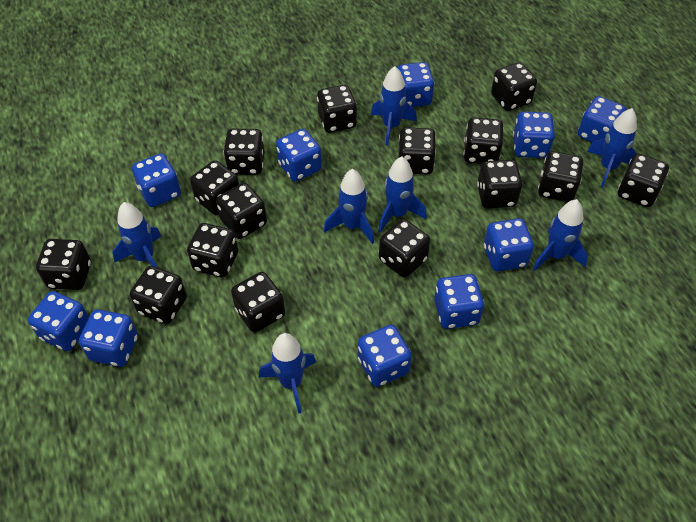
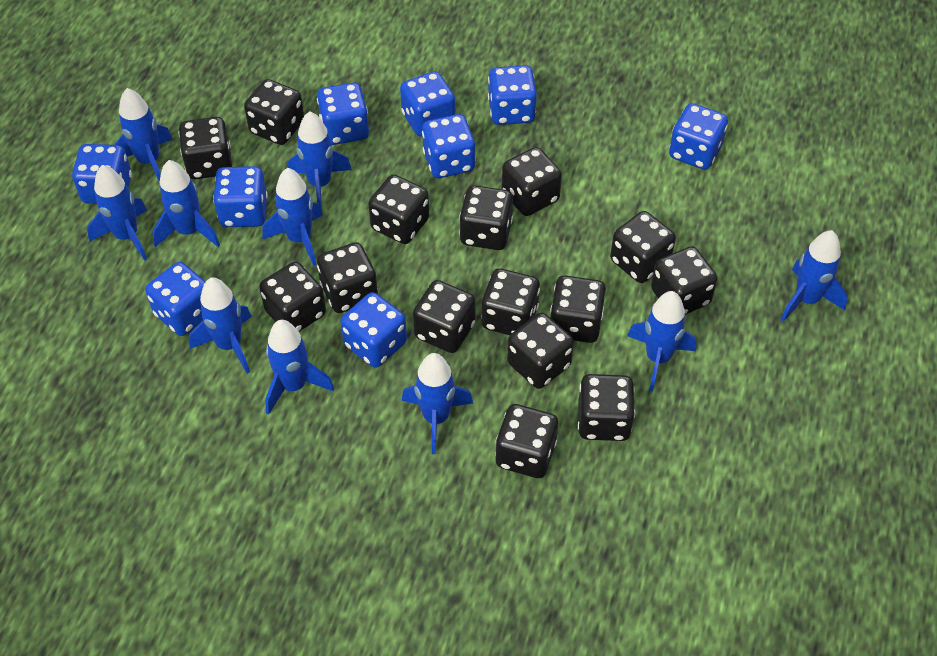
blue dice: 10 -> 9
blue rocket: 7 -> 10

